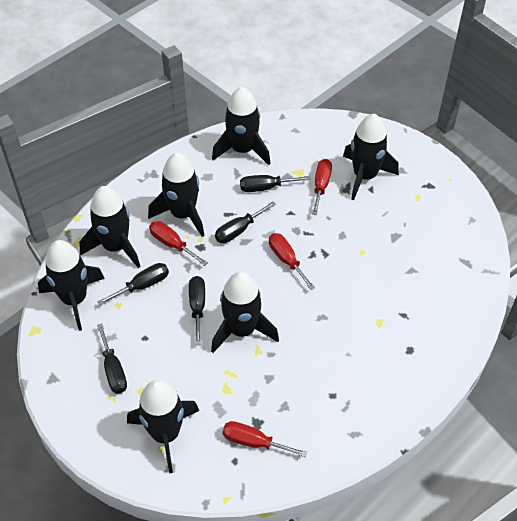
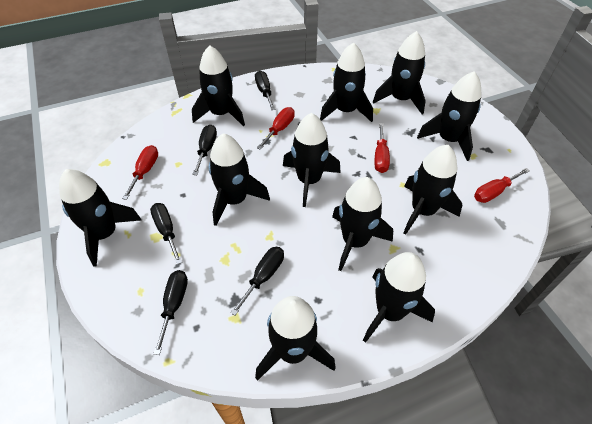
black rocket: 7 -> 11

